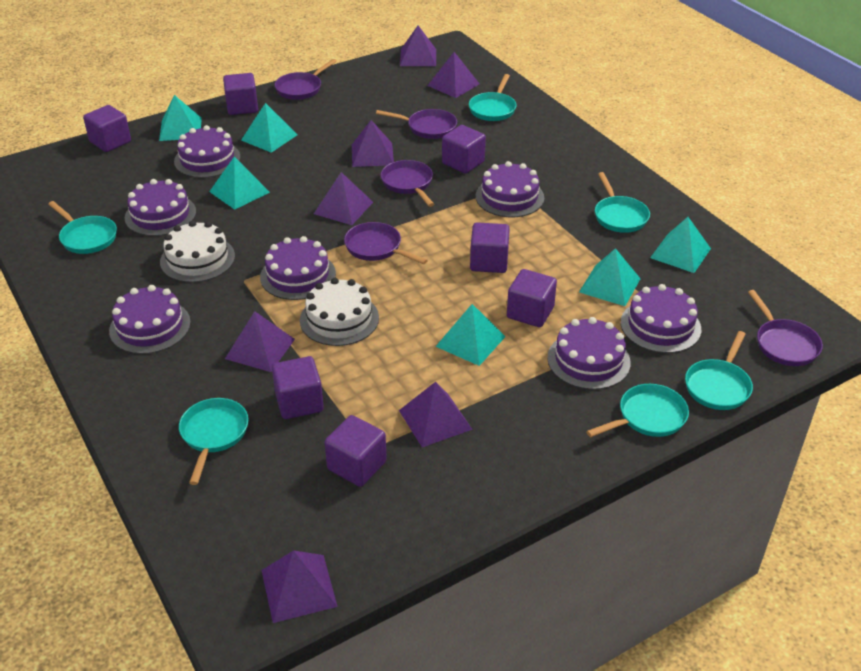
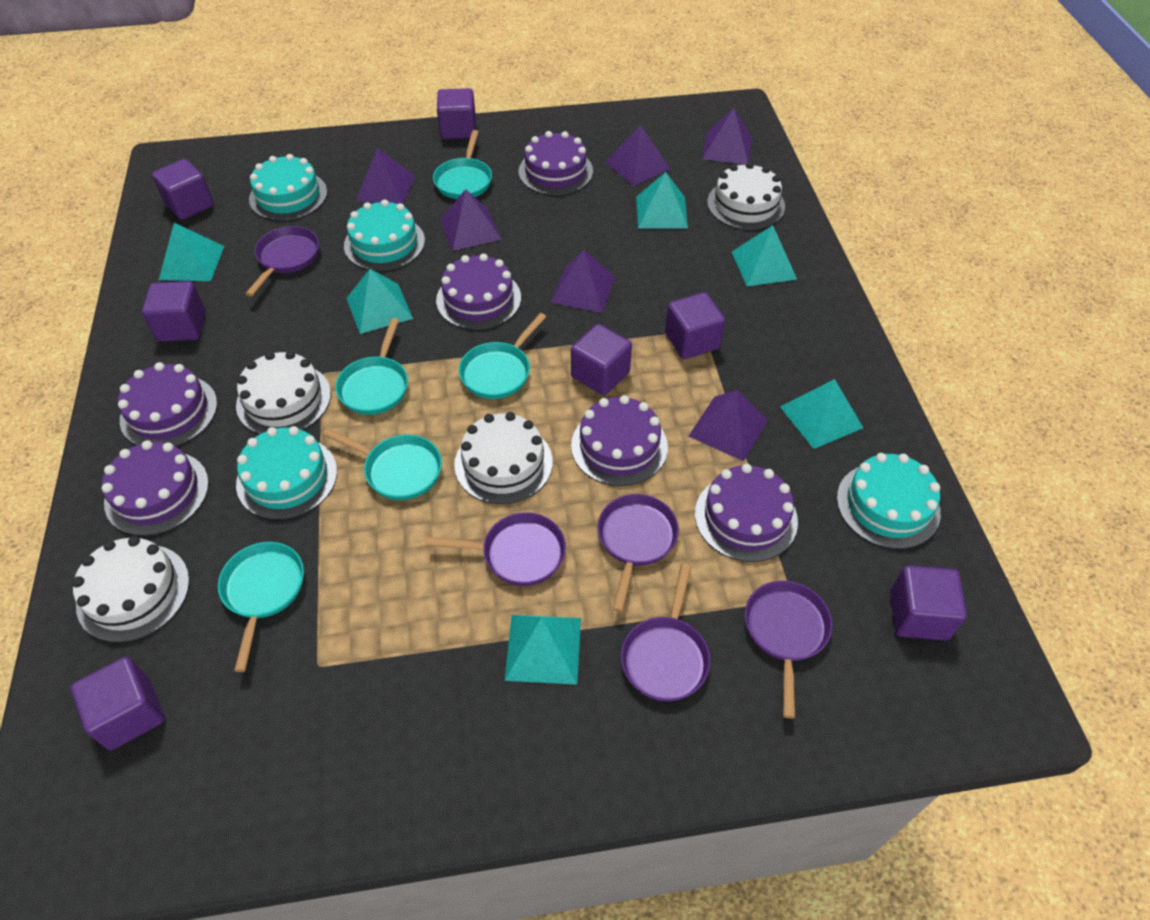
purple cake: 7 -> 6
purple pyramid: 7 -> 6
turquoise cake: 0 -> 4
turquoise pan: 6 -> 5
white cake: 2 -> 4

